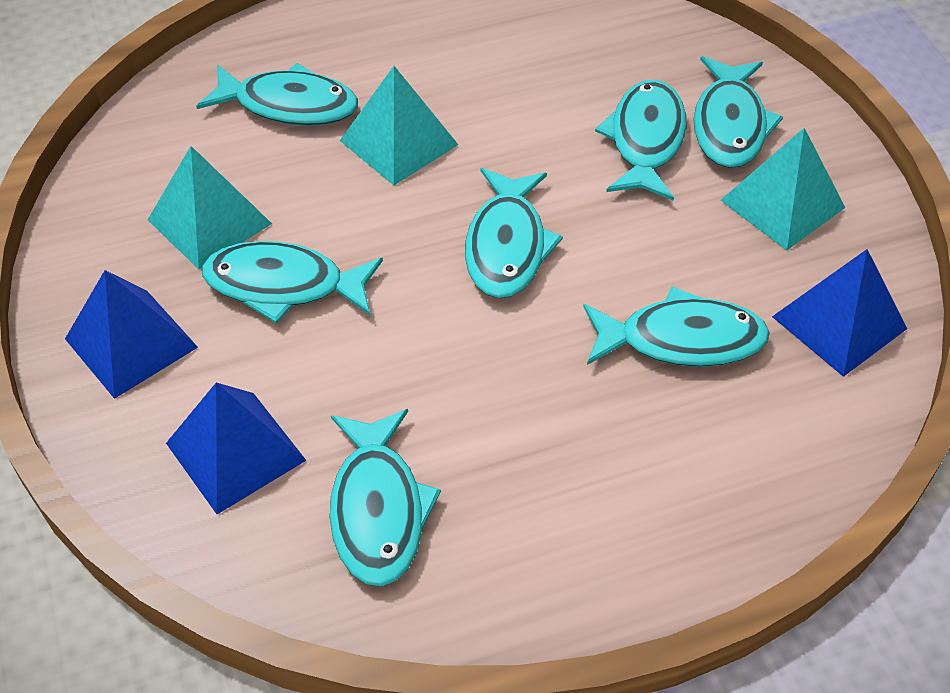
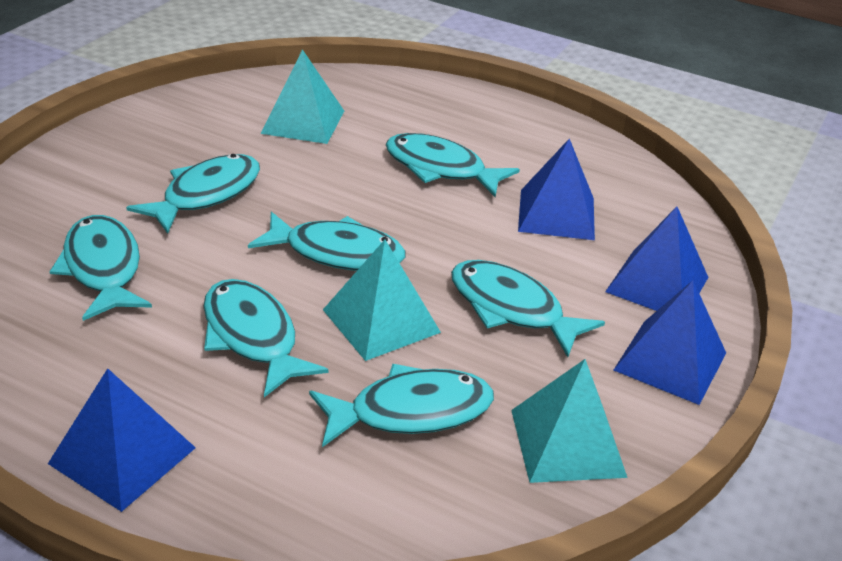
blue pyramid: 3 -> 4

